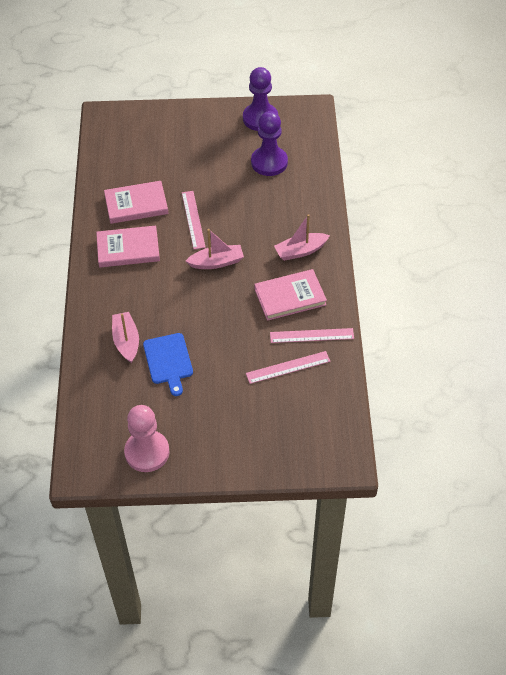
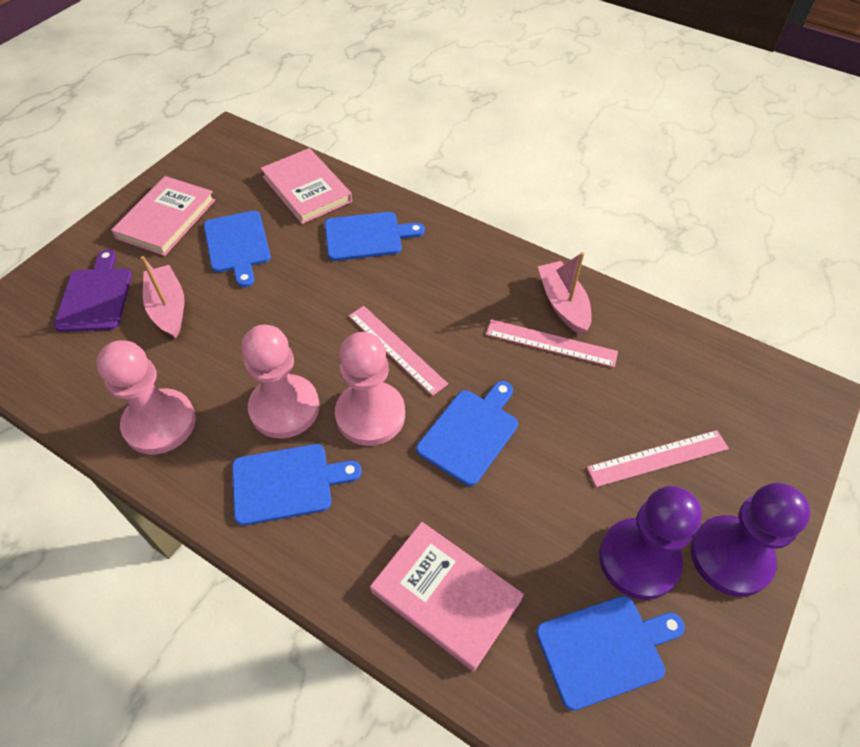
blue cutting board: 1 -> 5
pink boat: 3 -> 2
pink pawn: 1 -> 3
purple cutting board: 0 -> 1

